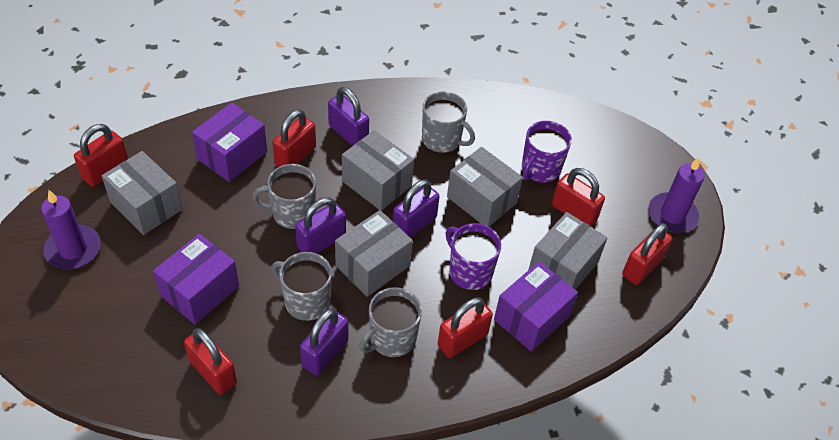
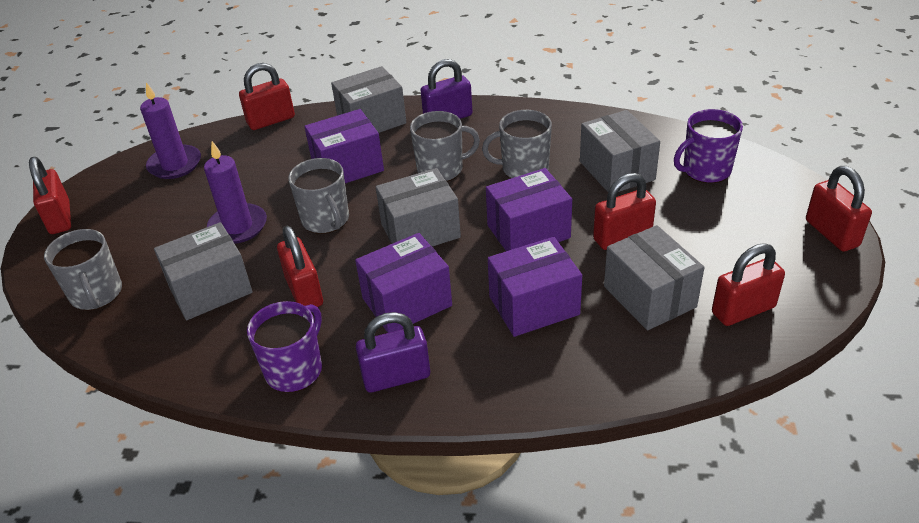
purple box: 3 -> 4
purple padlock: 4 -> 2

